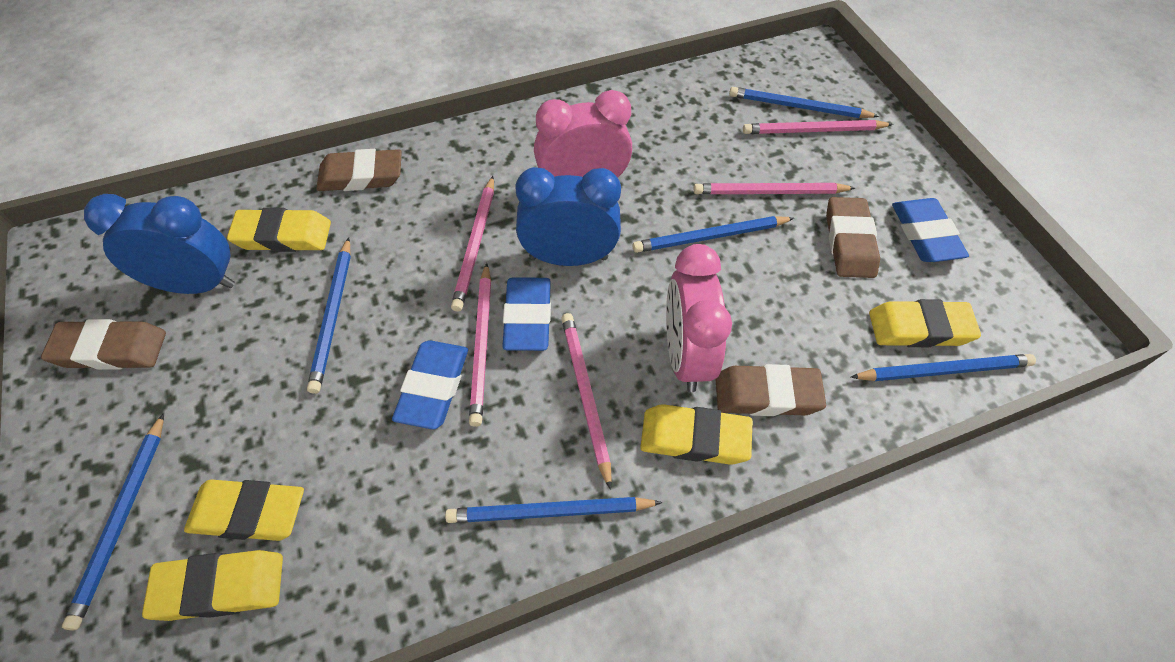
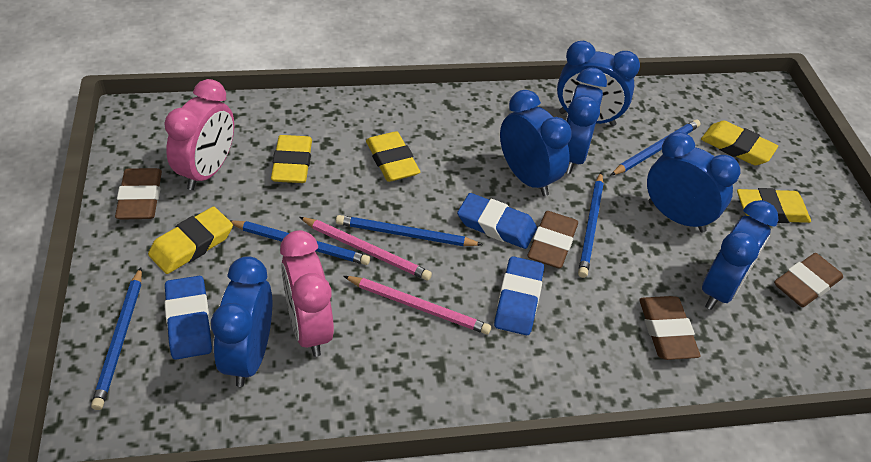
blue clock: 2 -> 6
blue pencil: 6 -> 5
pink pencil: 5 -> 2

